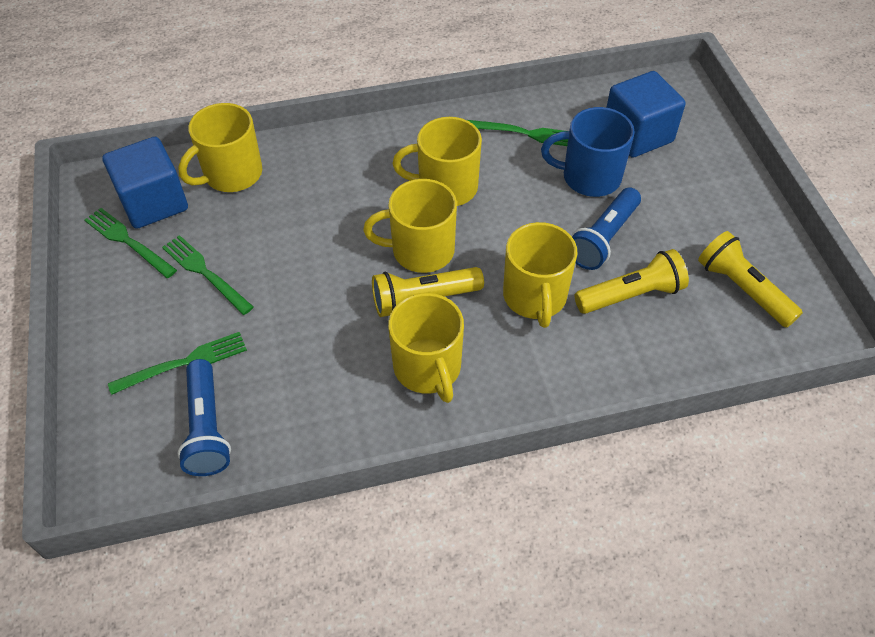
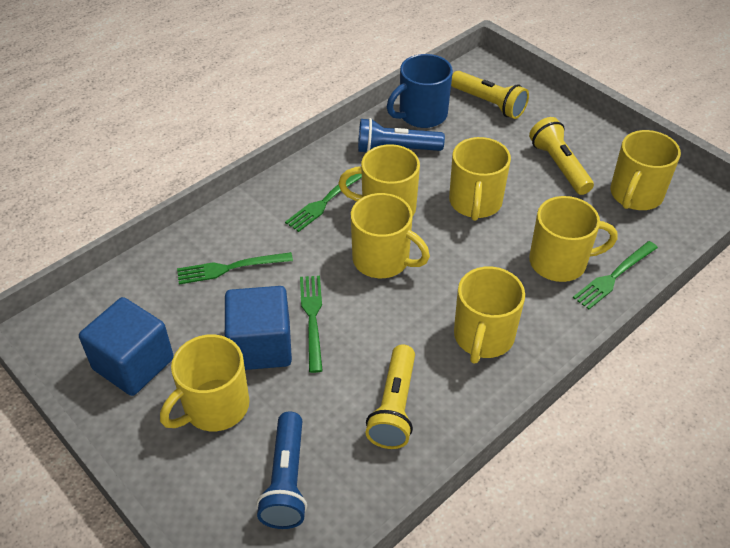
yellow mug: 5 -> 7

